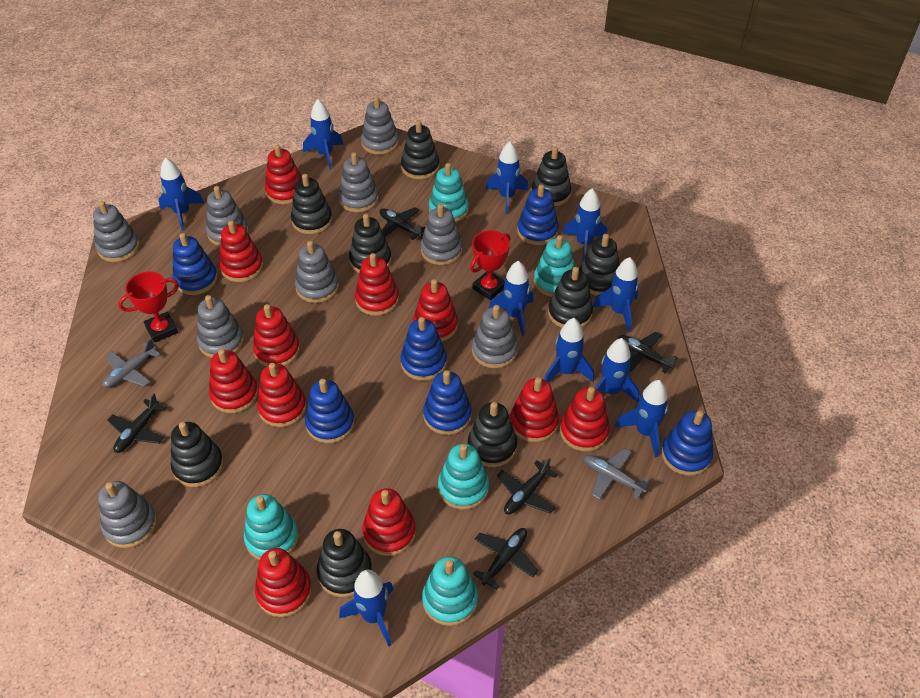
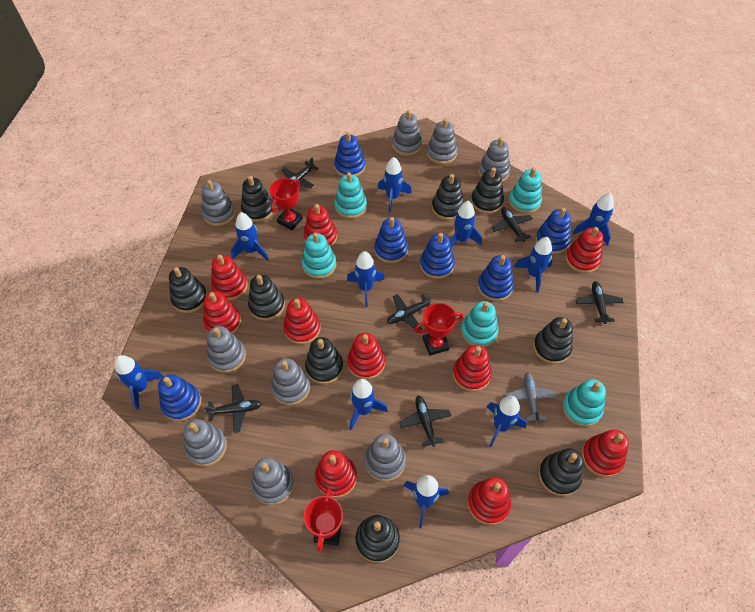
black plane: 5 -> 6
grey plane: 2 -> 1
red stacking toy: 11 -> 10
red trophy: 2 -> 3

